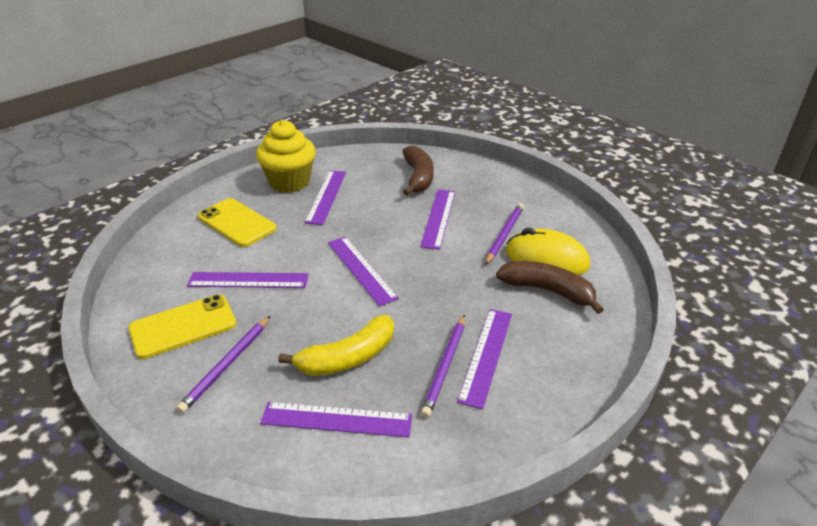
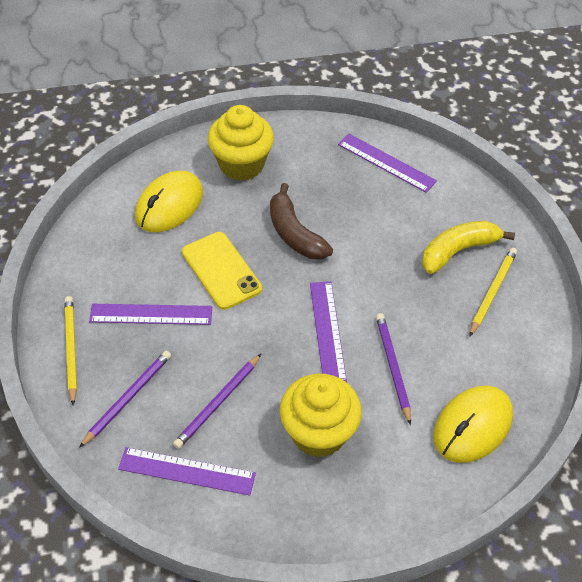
brown banana: 2 -> 1
purple ruler: 6 -> 4
yellow cupcake: 1 -> 2
yellow mouse: 1 -> 2
yellow pencil: 0 -> 2
yellow phone: 2 -> 1

